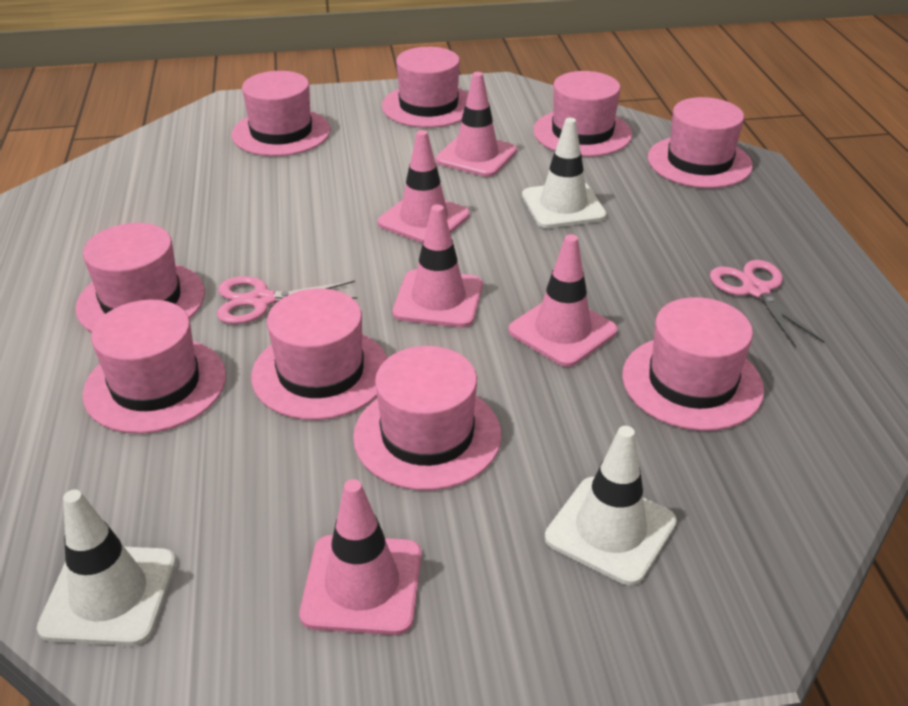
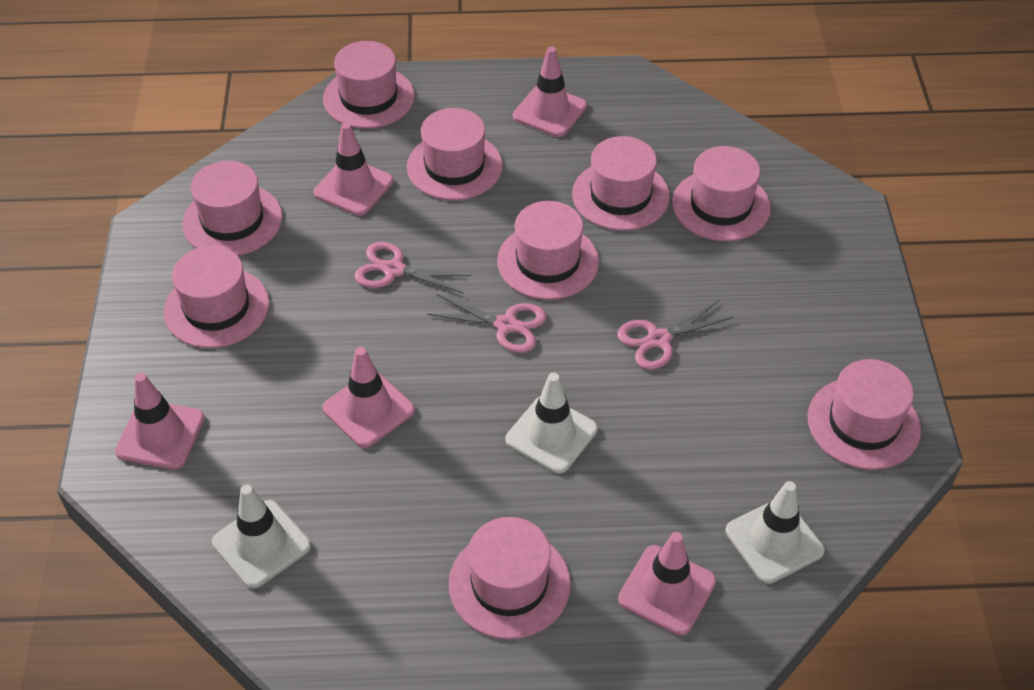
pink scissors: 2 -> 3

